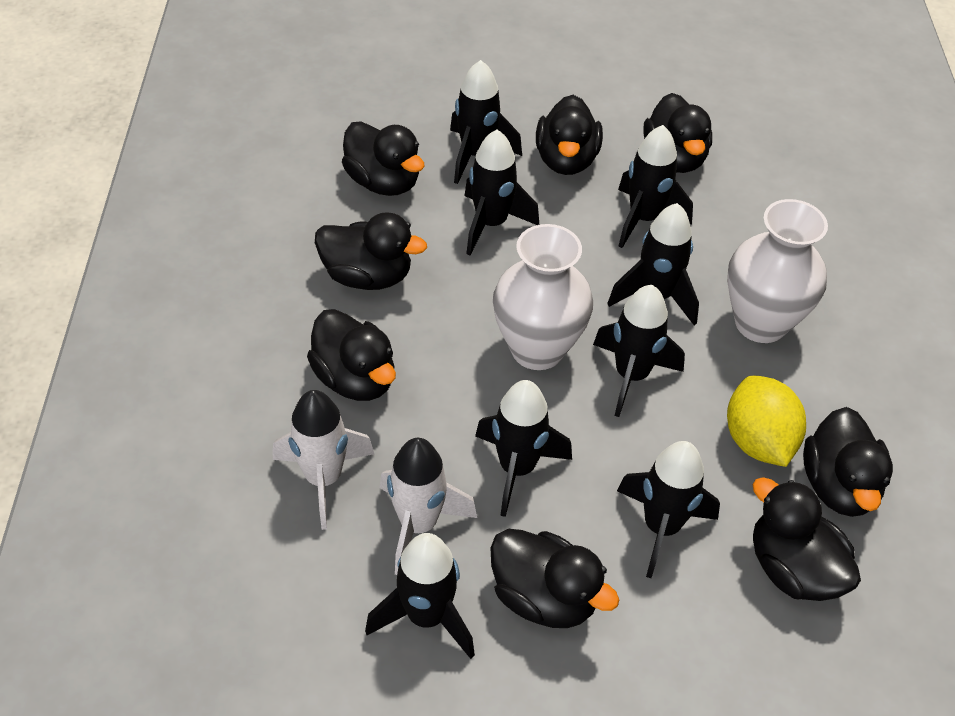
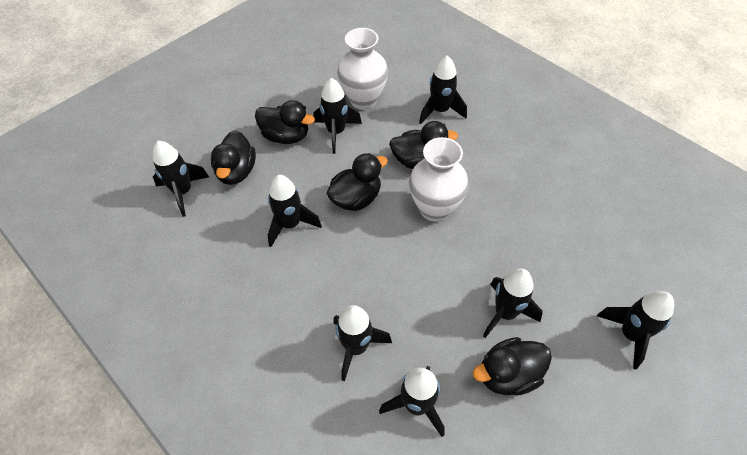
black duck: 8 -> 5
white rocket: 2 -> 0
yellow lemon: 1 -> 0

